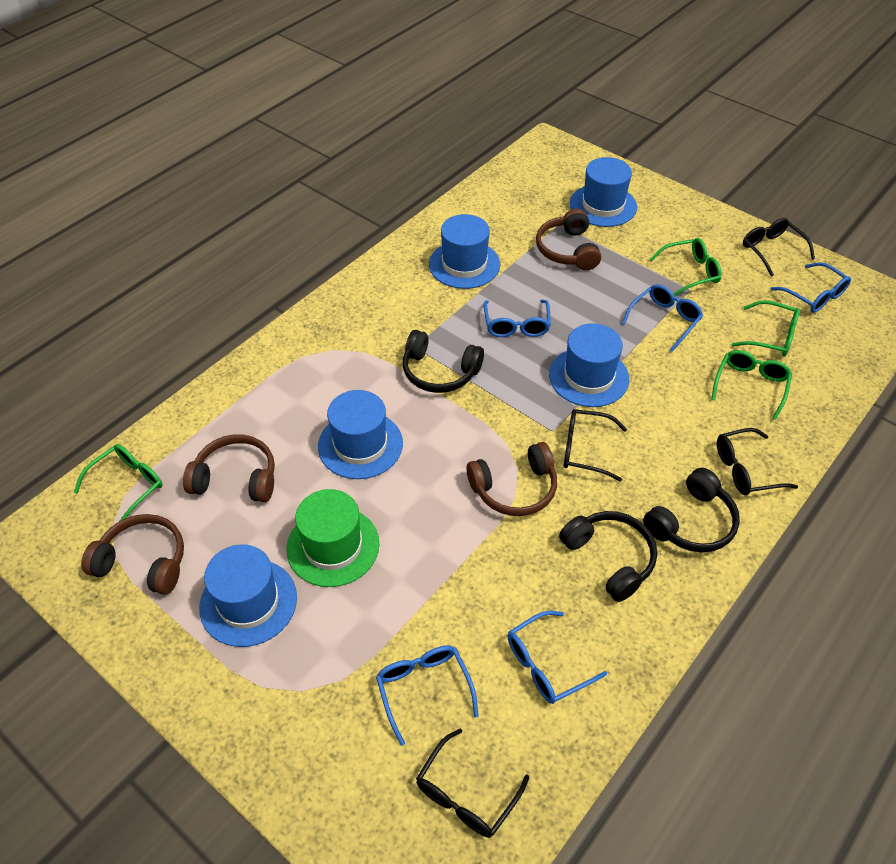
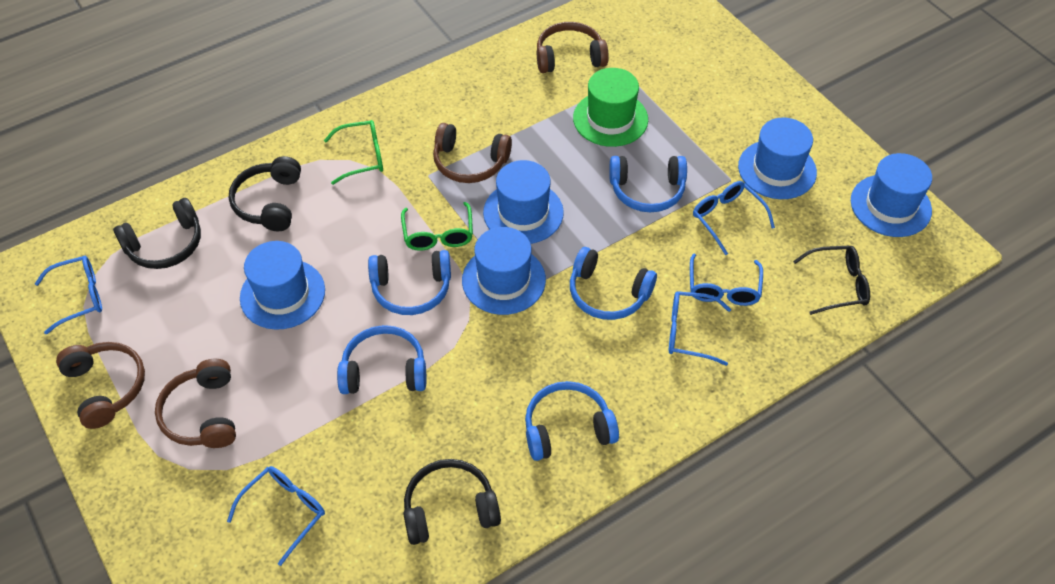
black glasses: 4 -> 1
blue headphones: 0 -> 5
green glasses: 4 -> 2

